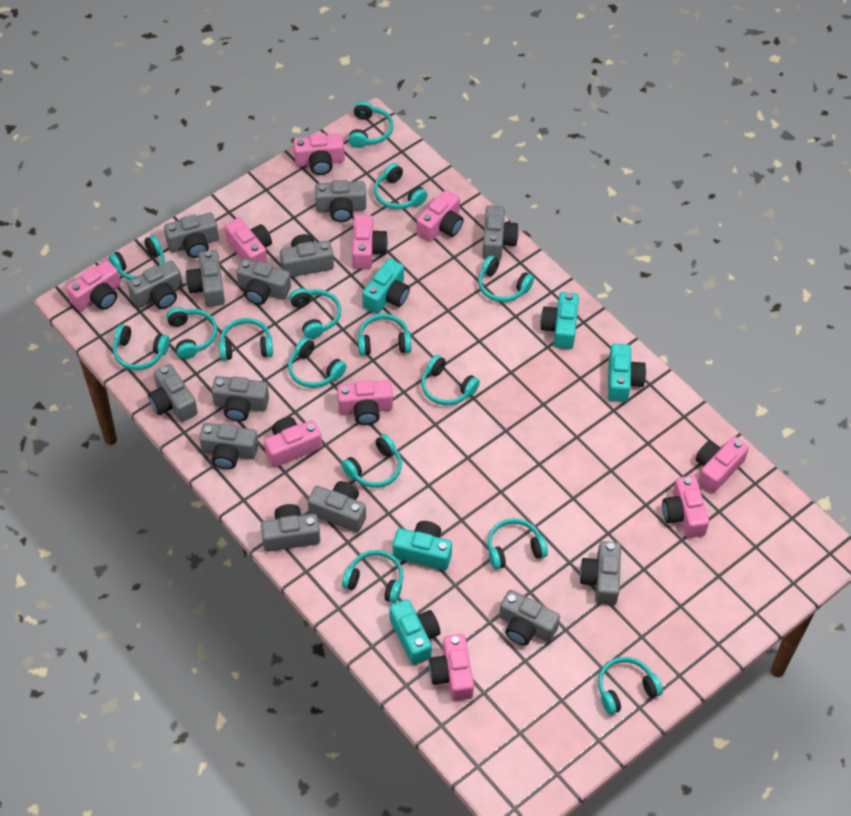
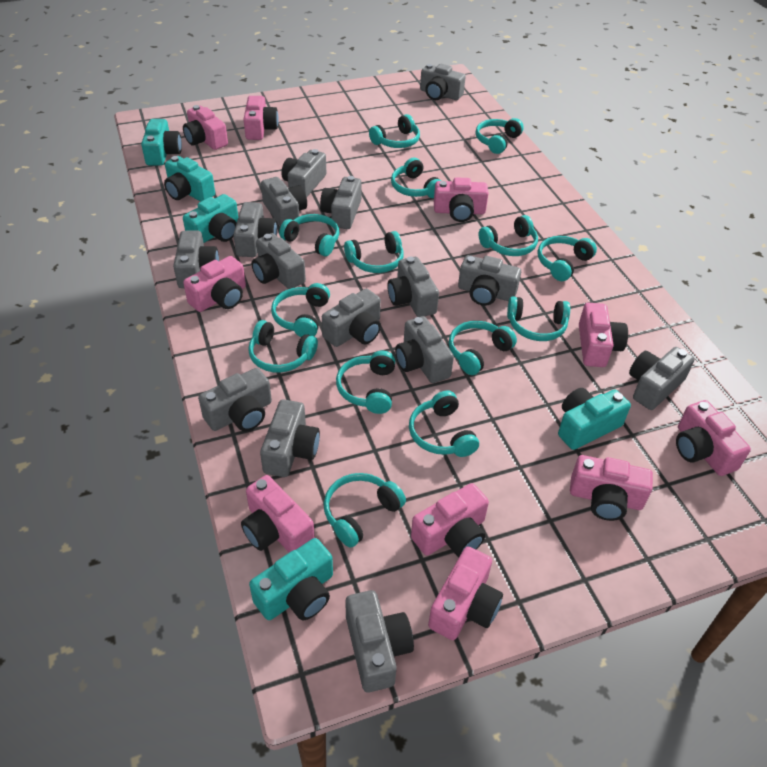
grey camera: 14 -> 15
turquoise headphones: 15 -> 14

